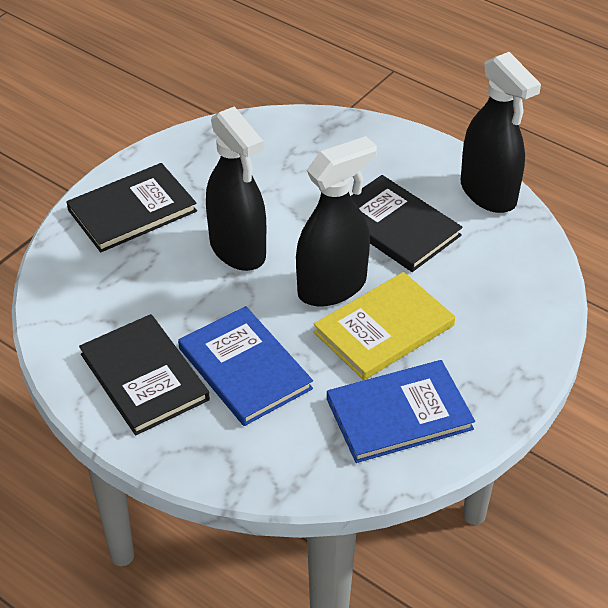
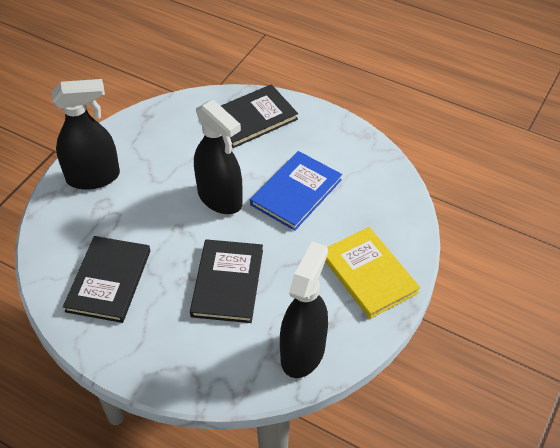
blue book: 2 -> 1

